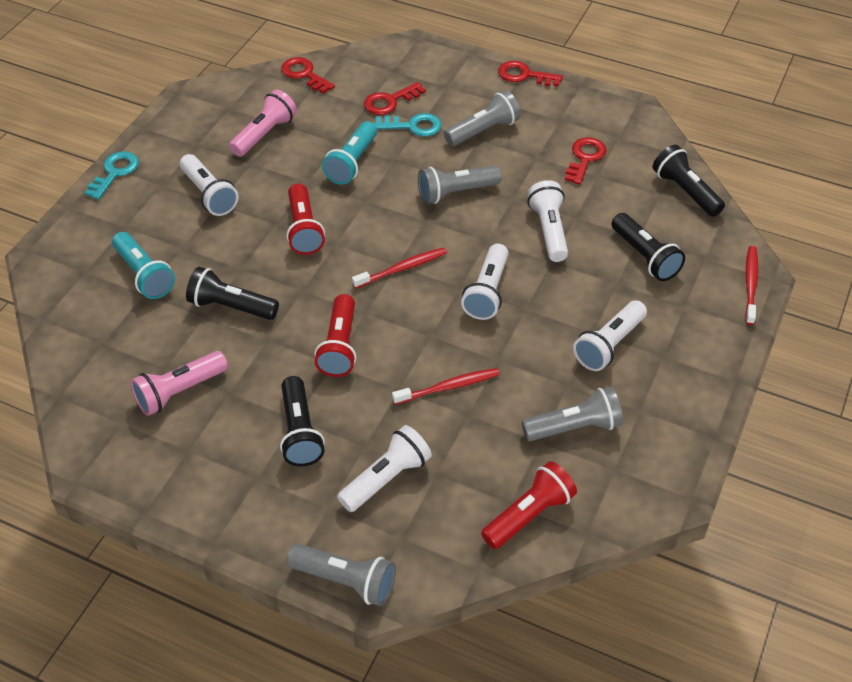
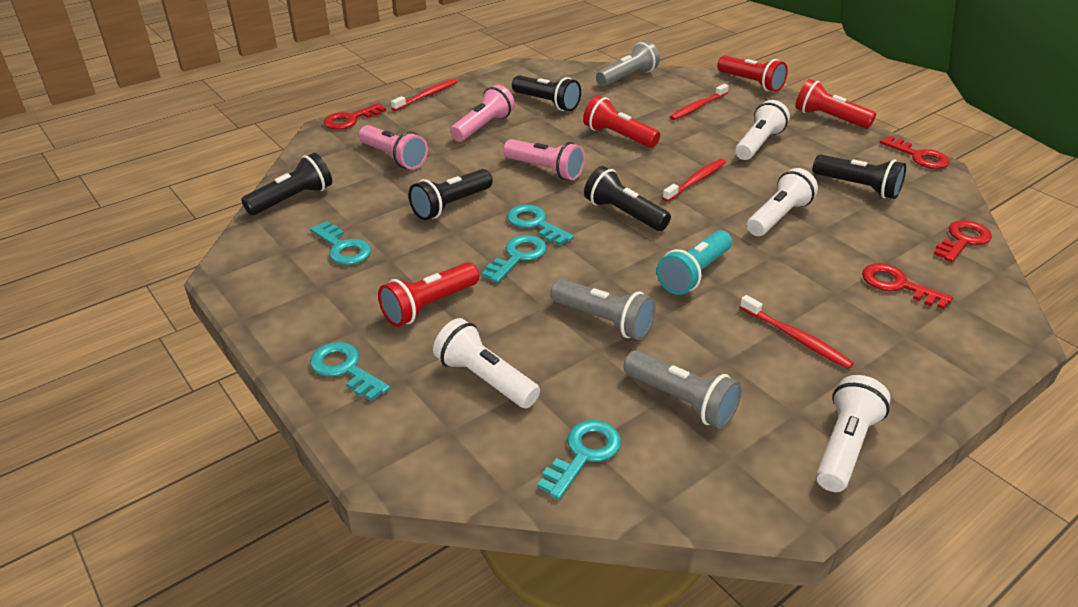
black flashlight: 4 -> 5
grey flashlight: 4 -> 3
pink flashlight: 2 -> 3
red flashlight: 3 -> 4
red toothbrush: 3 -> 4
turquoise flashlight: 2 -> 1
turquoise key: 2 -> 5
white flashlight: 5 -> 4

